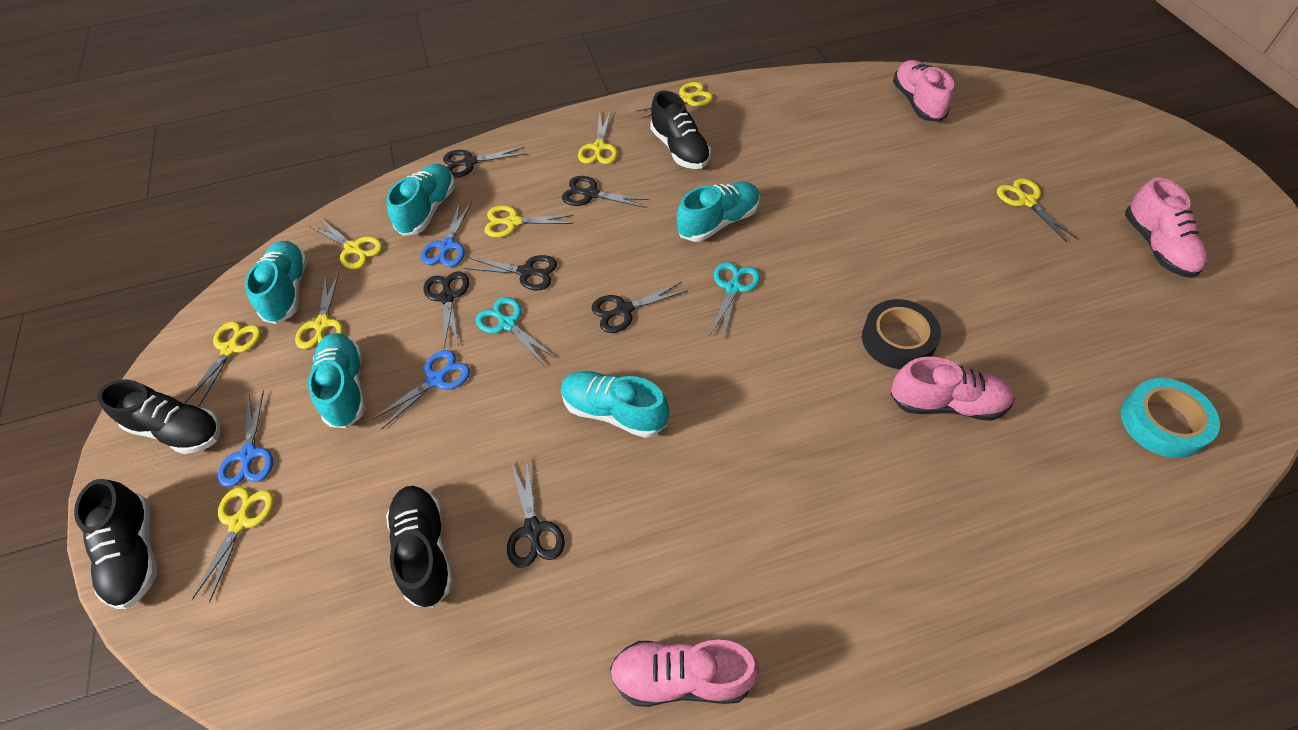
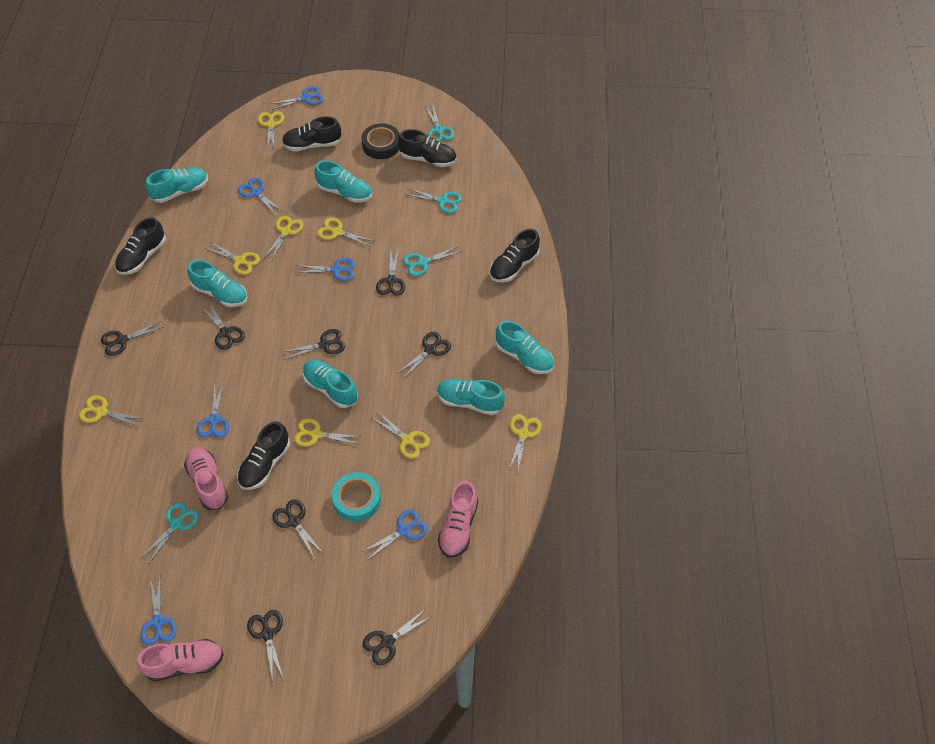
black scissors: 6 -> 8
black shoe: 4 -> 5
blue scissors: 3 -> 6
pink shoe: 4 -> 3
turquoise scissors: 2 -> 4
turquoise shoe: 5 -> 6

